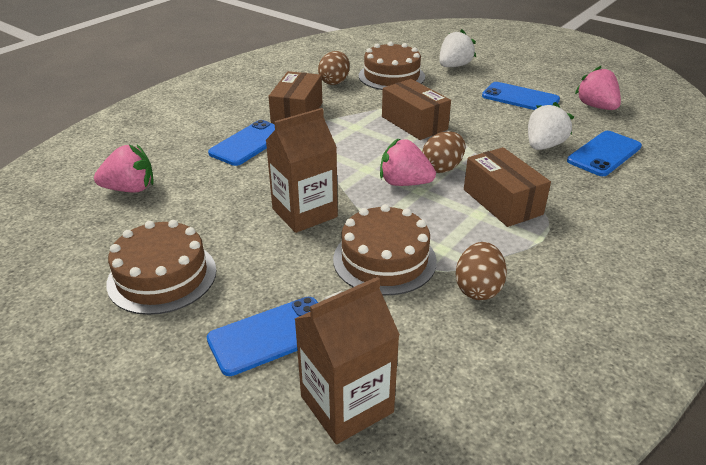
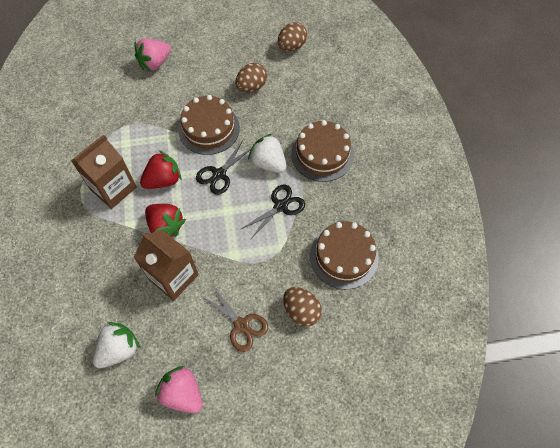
black scissors: 0 -> 2
blue phone: 4 -> 0
brown box: 3 -> 0
brown scissors: 0 -> 1
pink strawberry: 3 -> 2
red strawberry: 0 -> 2

